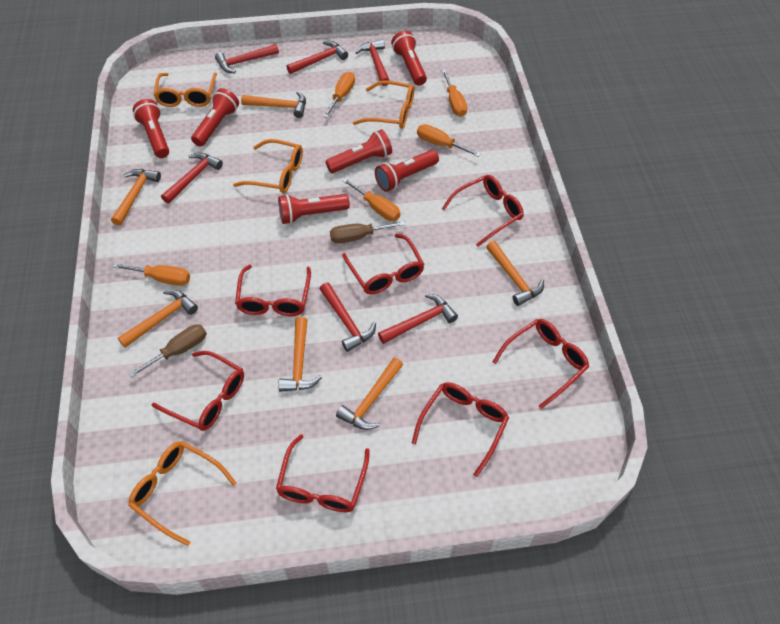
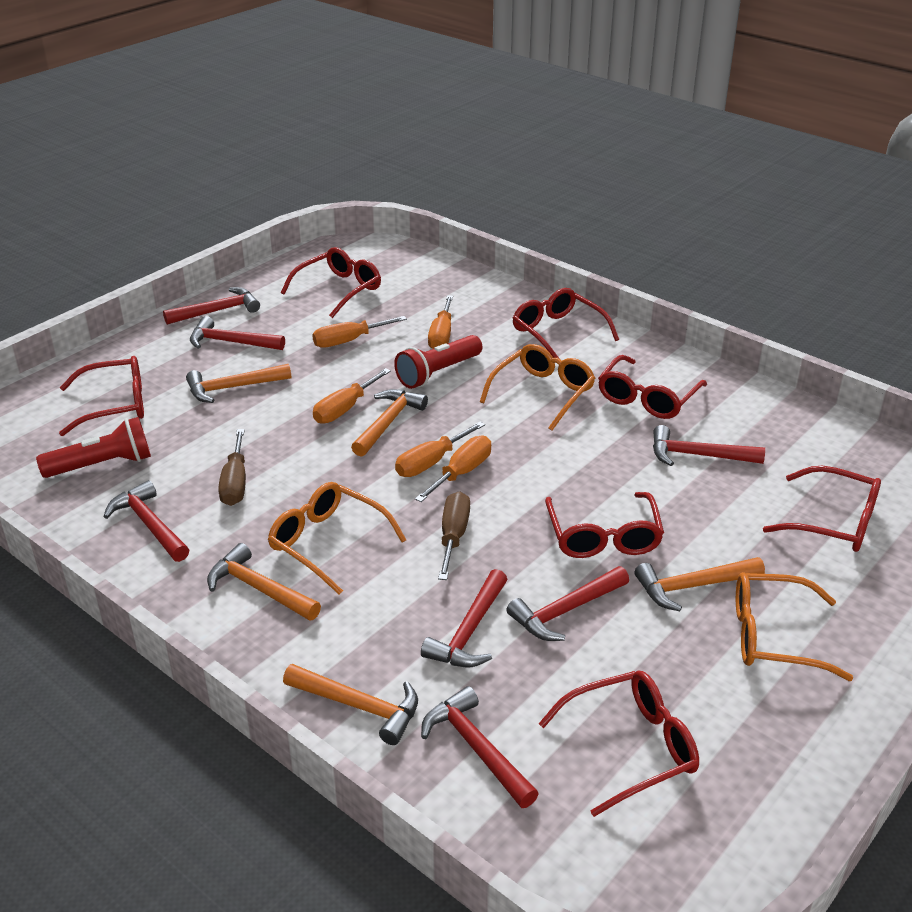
orange glasses: 4 -> 3
orange hammer: 6 -> 5
red flashlight: 6 -> 2
red hammer: 6 -> 7

